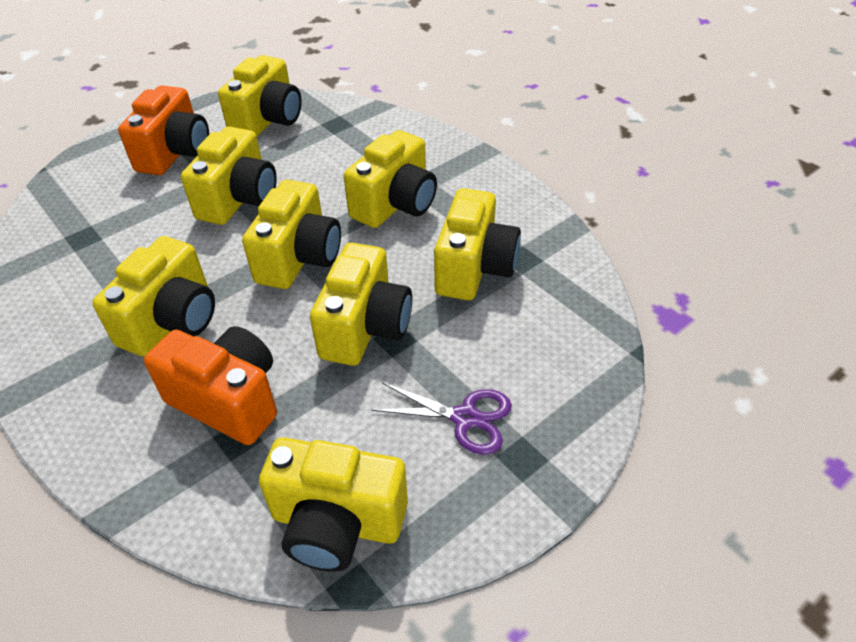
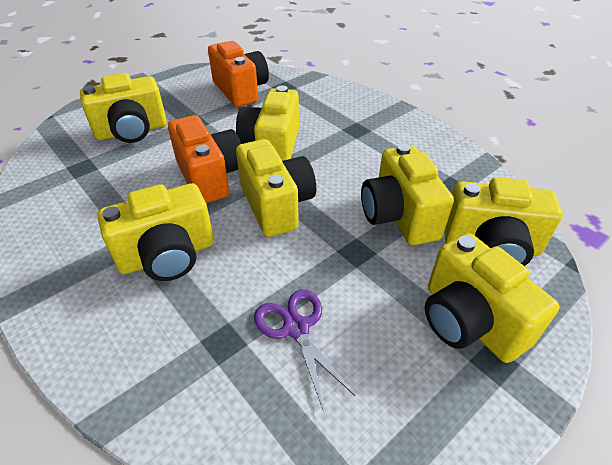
yellow camera: 8 -> 7

